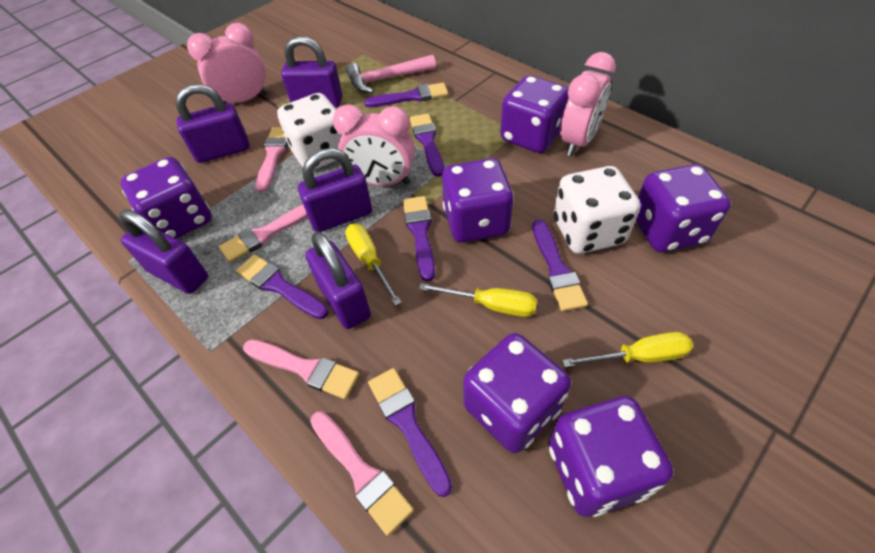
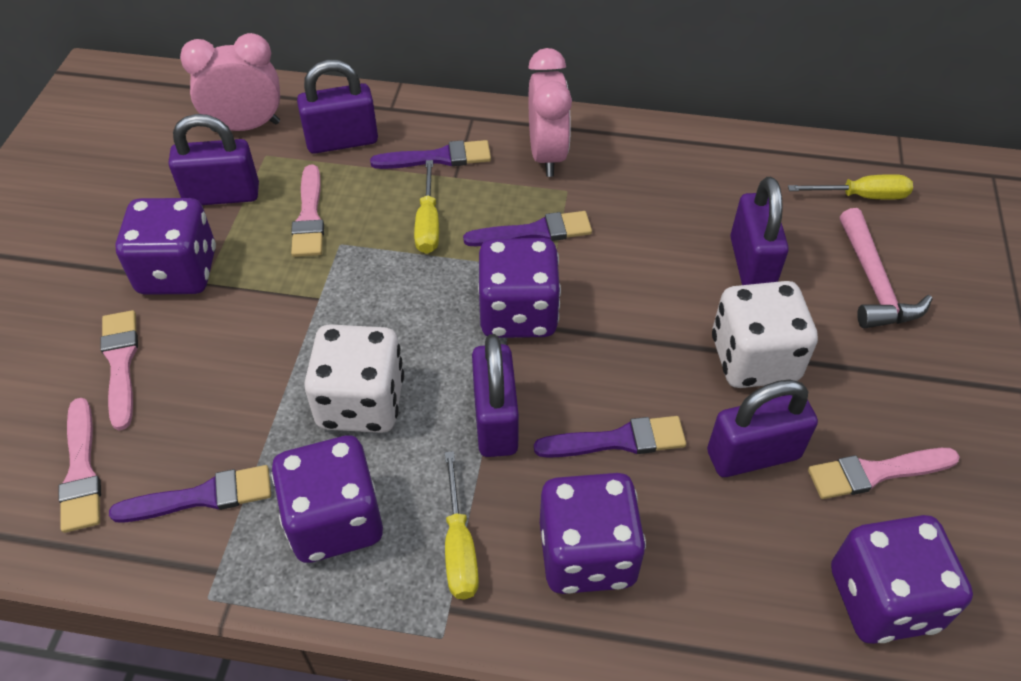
pink clock: 3 -> 2
purple brush: 6 -> 4
purple dice: 6 -> 5

